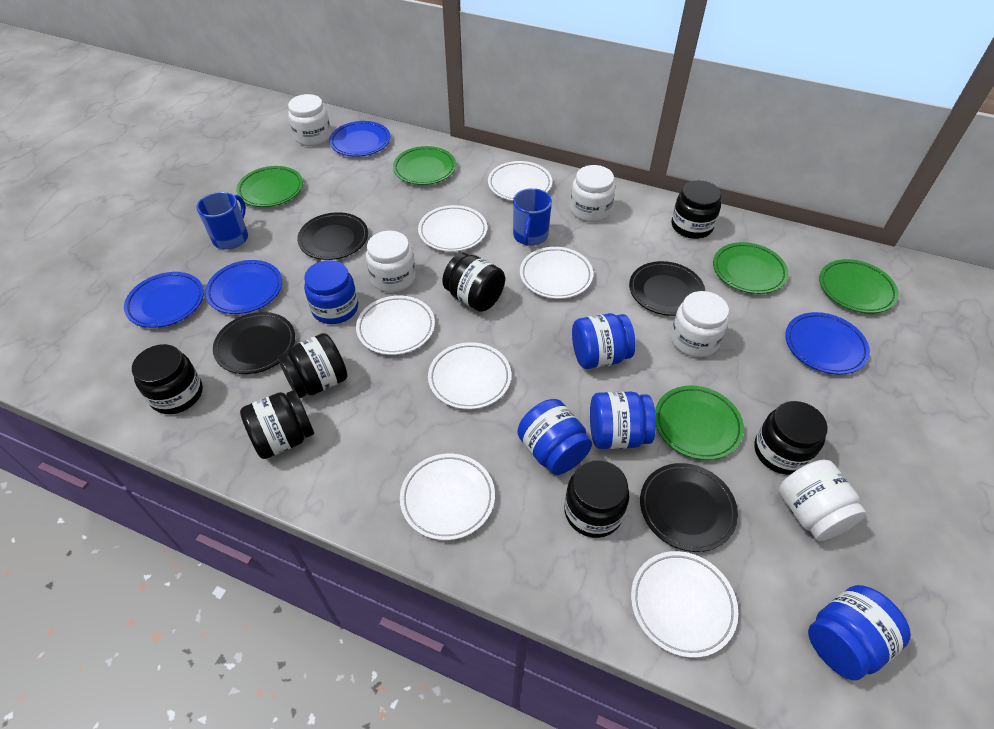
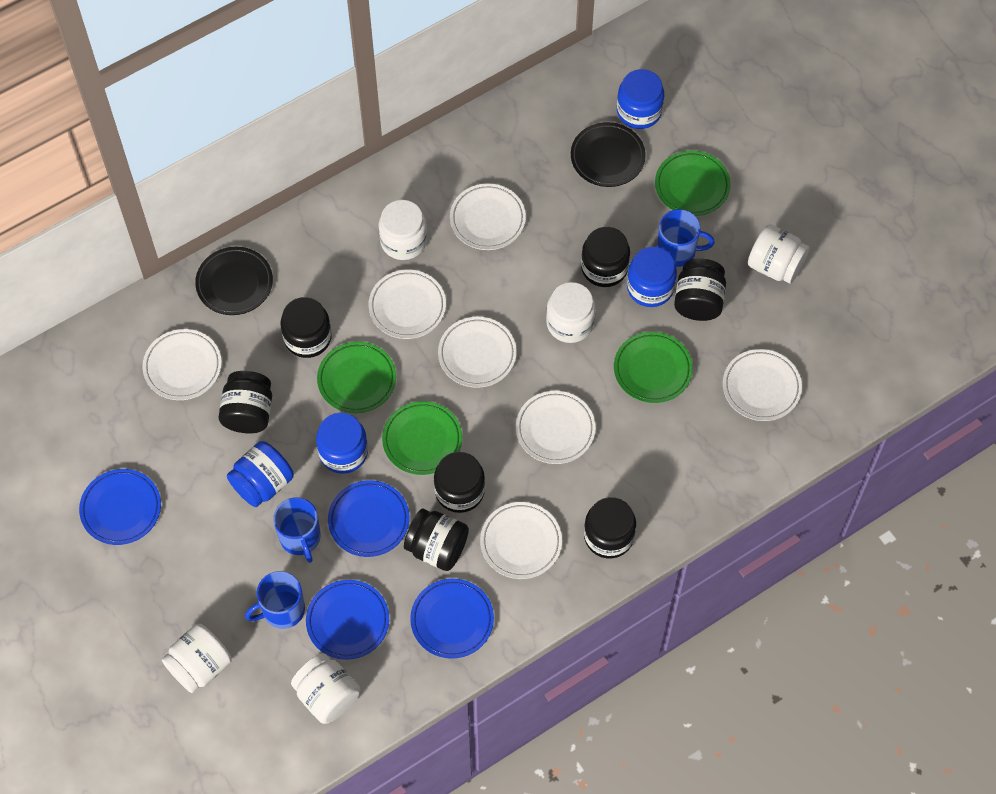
black plate: 4 -> 2
blue jar: 5 -> 4
blue mug: 2 -> 3
green plate: 5 -> 4

